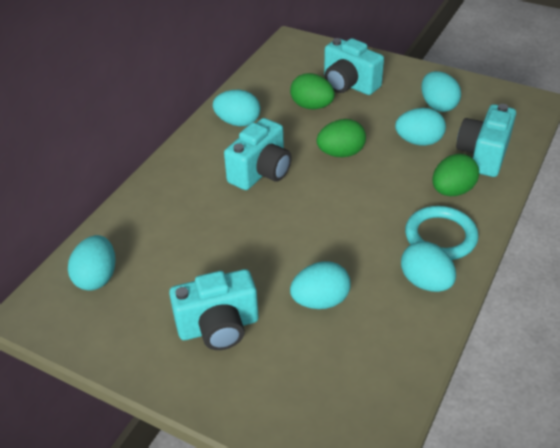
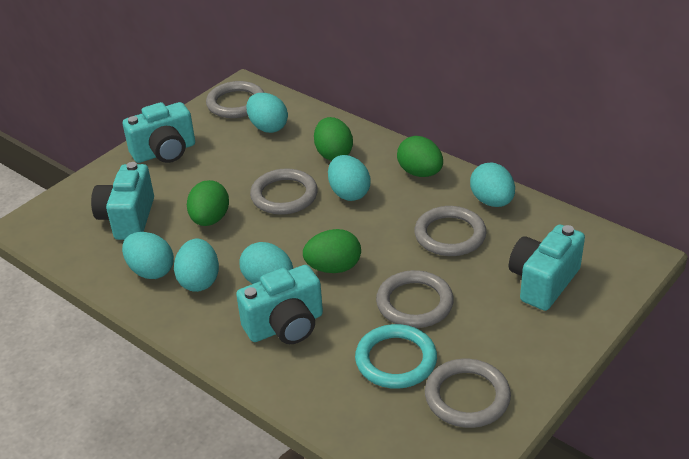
green egg: 3 -> 4
grey ring: 0 -> 5

